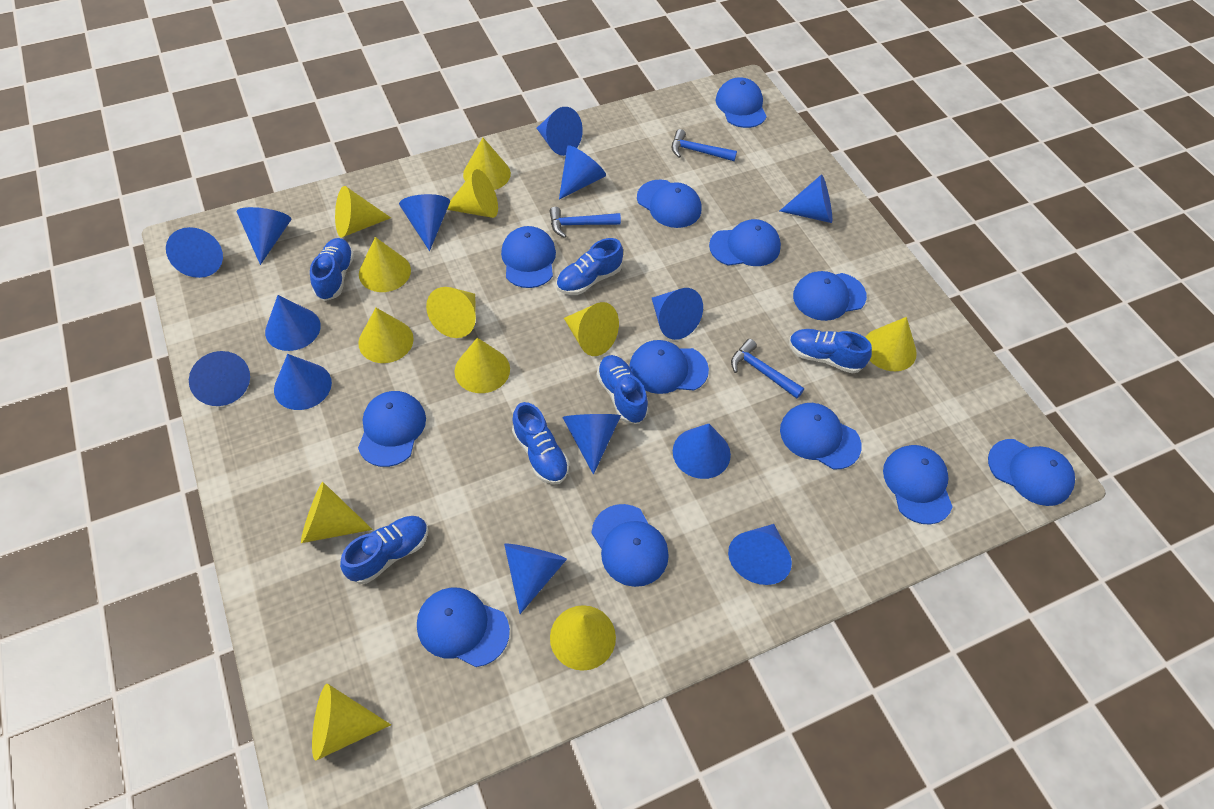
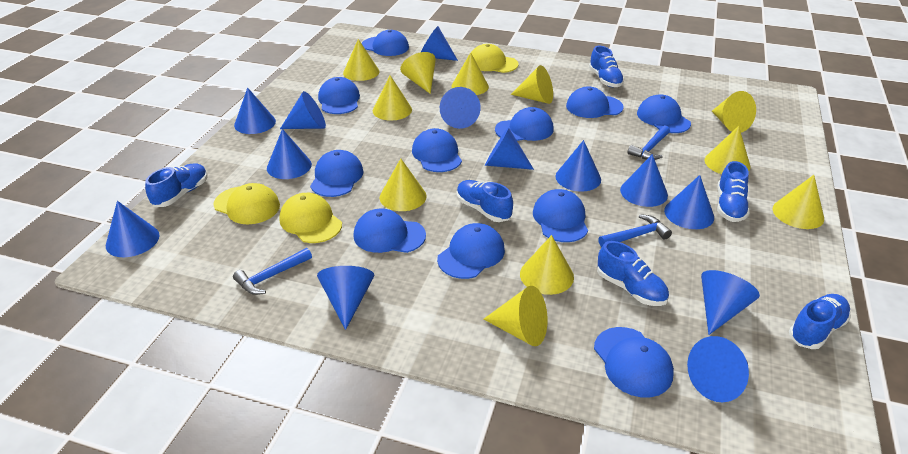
blue cap: 12 -> 11
blue cone: 14 -> 13
yellow cap: 0 -> 3
yellow cone: 12 -> 11

